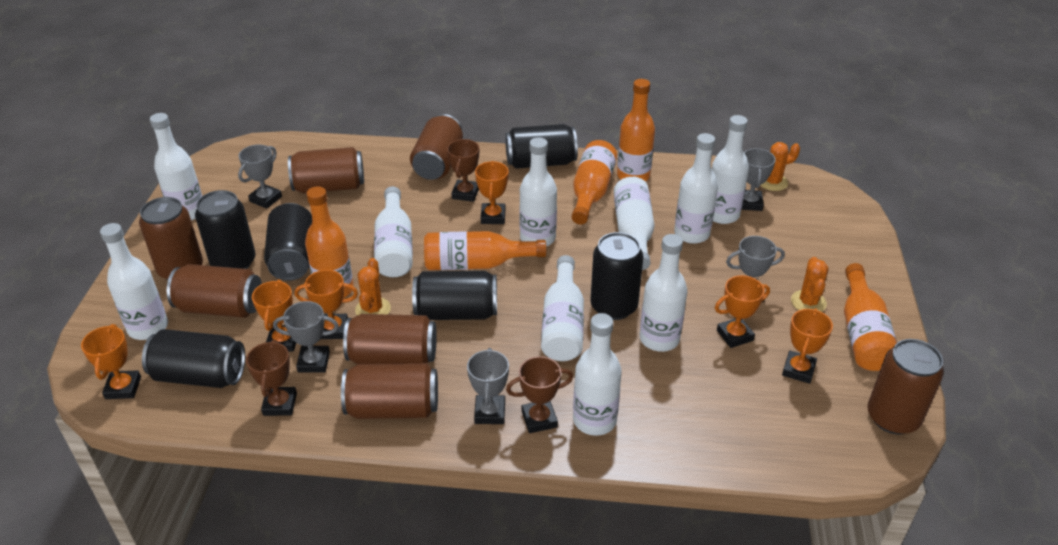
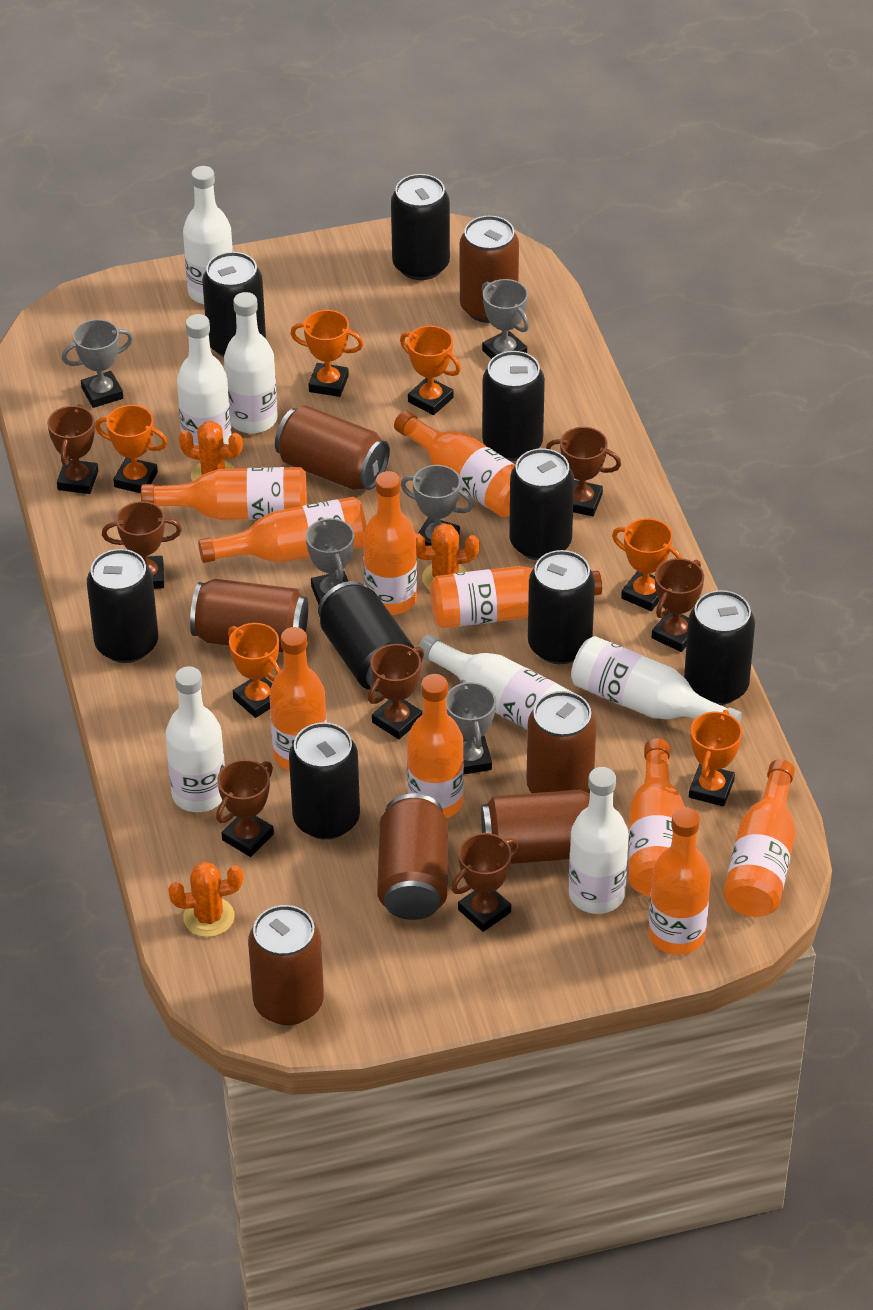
black can: 6 -> 9
brown trophy: 3 -> 7
orange bottle: 5 -> 10
white bottle: 10 -> 7

